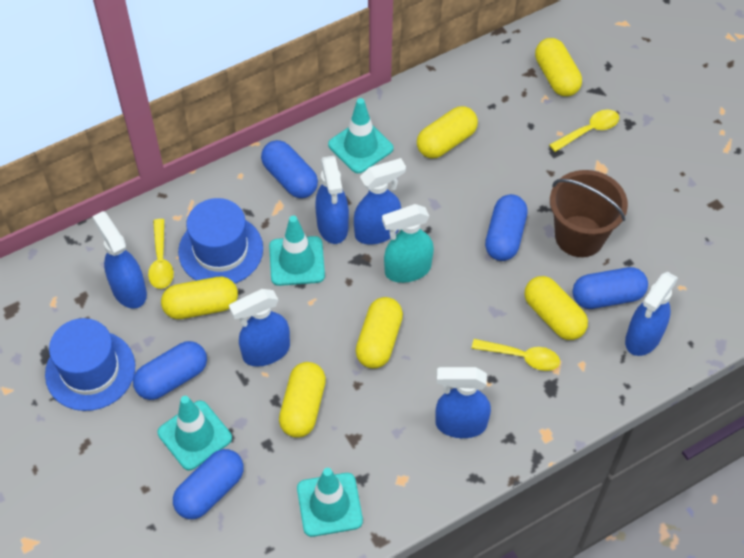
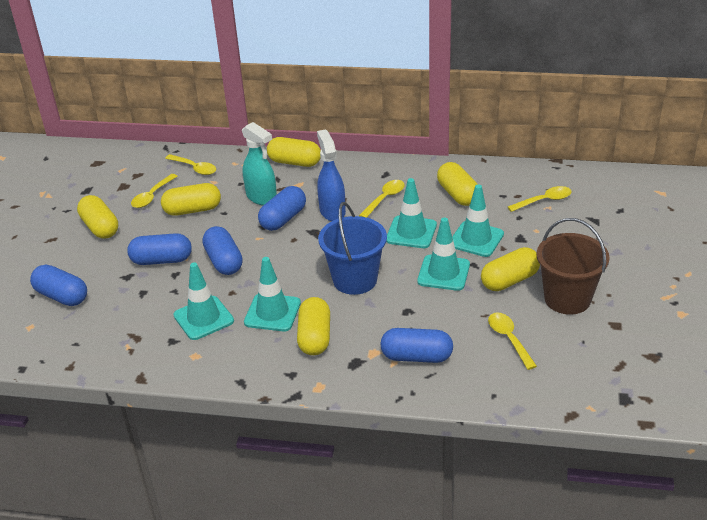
blue bucket: 0 -> 1
blue hat: 2 -> 0
blue spray bottle: 6 -> 1
turquoise traffic cone: 4 -> 5
yellow spoon: 3 -> 5

